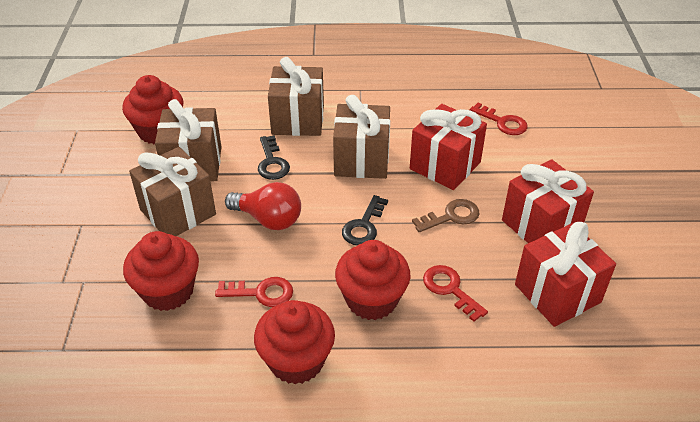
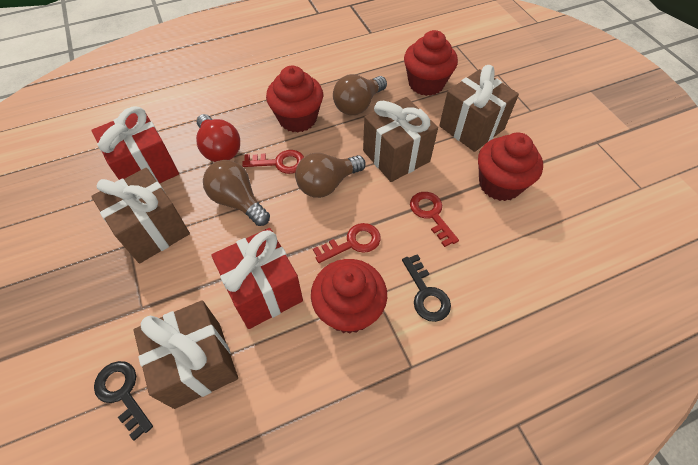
brown key: 1 -> 0
brown light bulb: 0 -> 3
red gift: 3 -> 2

